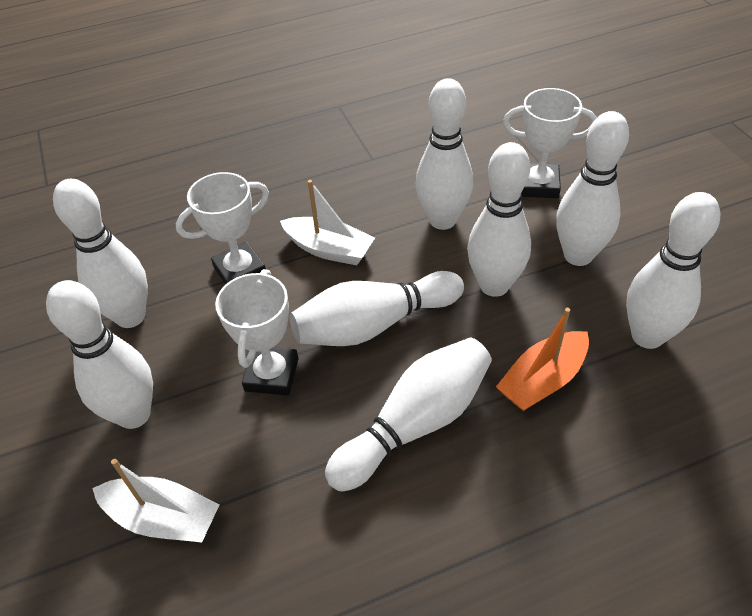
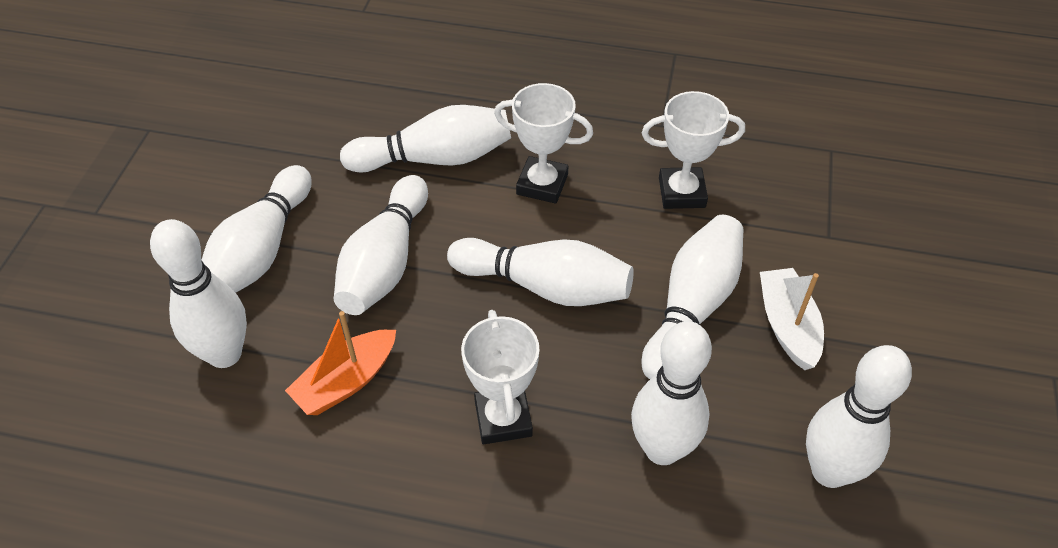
white boat: 2 -> 1

